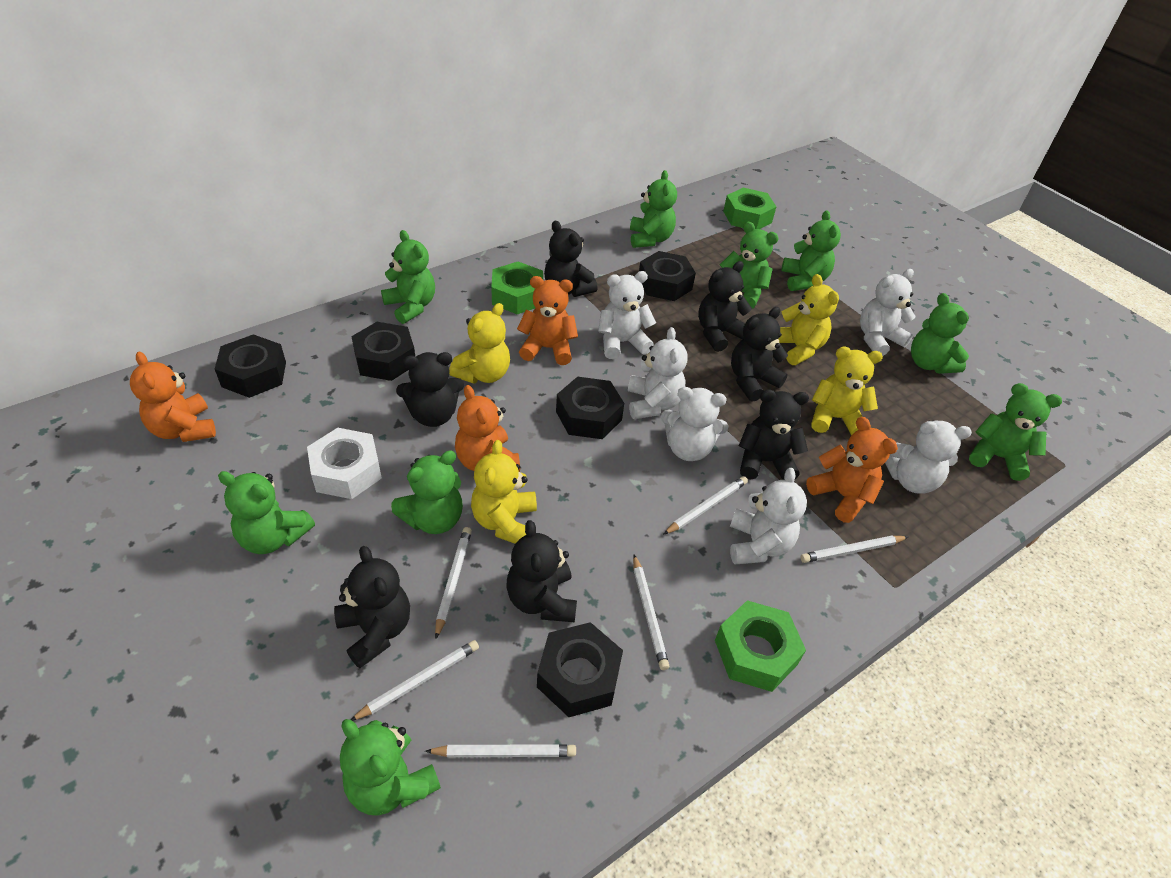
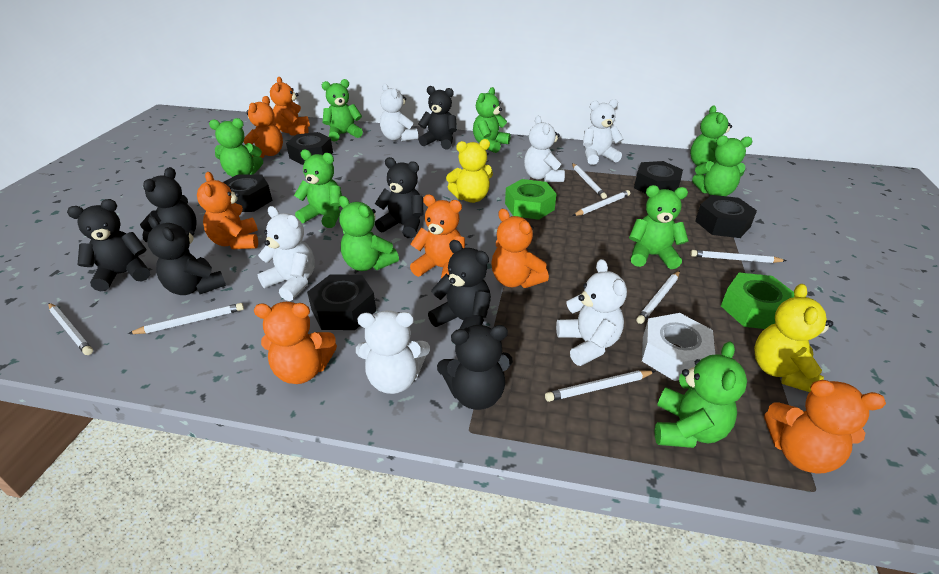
green nut: 3 -> 2
orange teddy bear: 4 -> 7
white pencil: 6 -> 7
yellow teddy bear: 4 -> 2

